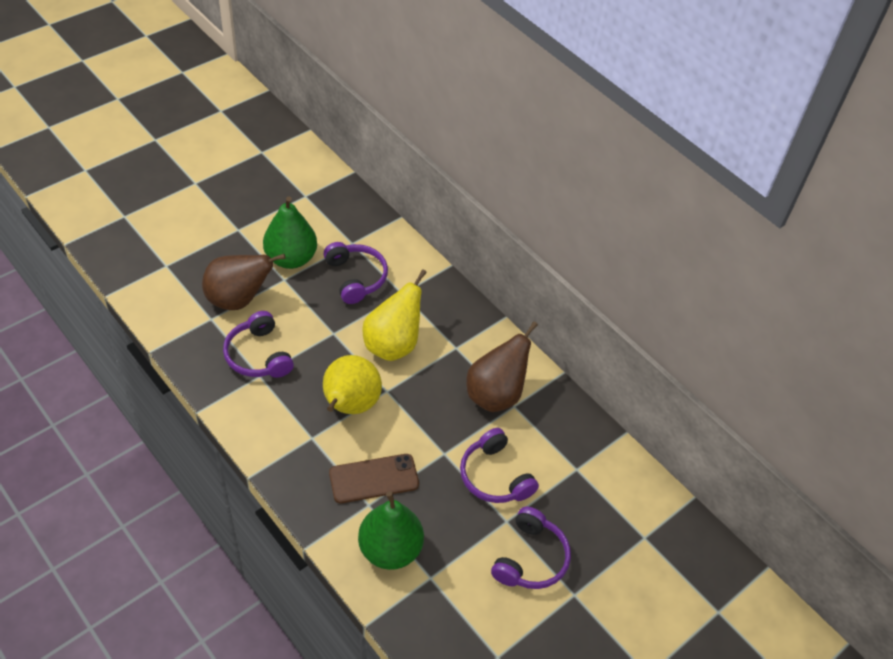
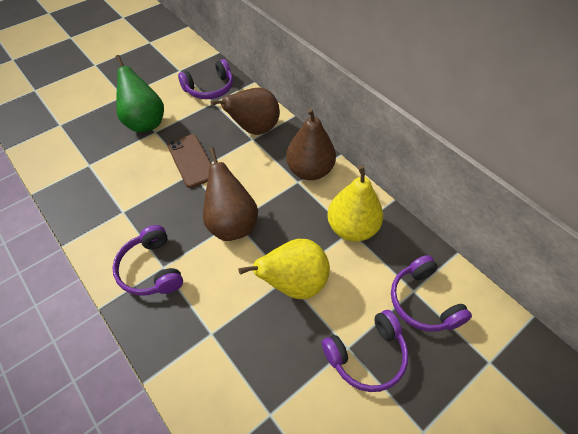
brown pear: 2 -> 3
green pear: 2 -> 1

